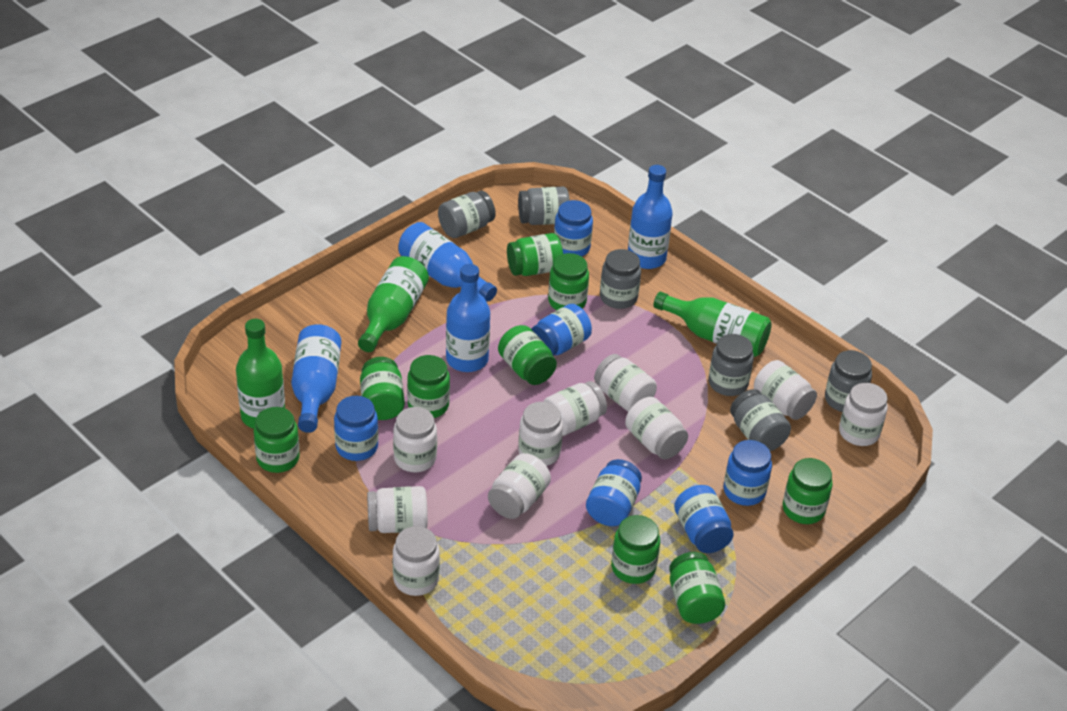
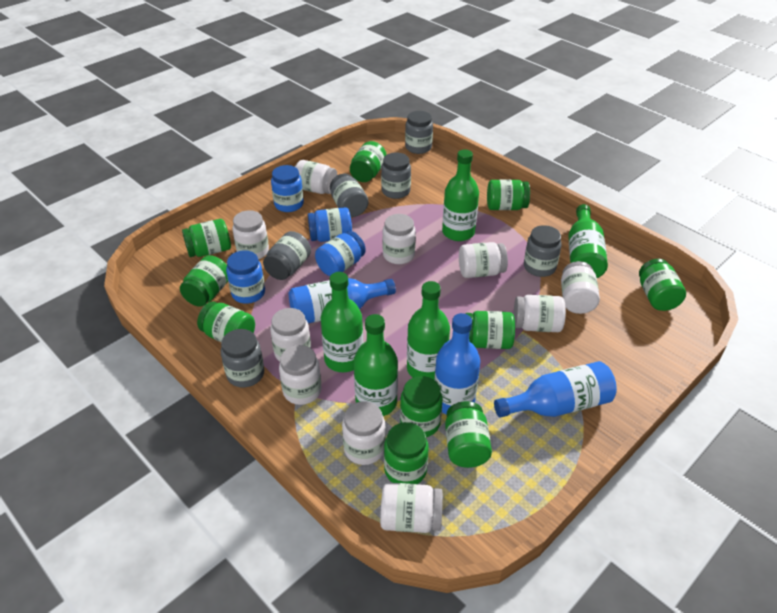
blue bottle: 4 -> 3
blue jar: 6 -> 4
green bottle: 3 -> 5
green jar: 9 -> 10

